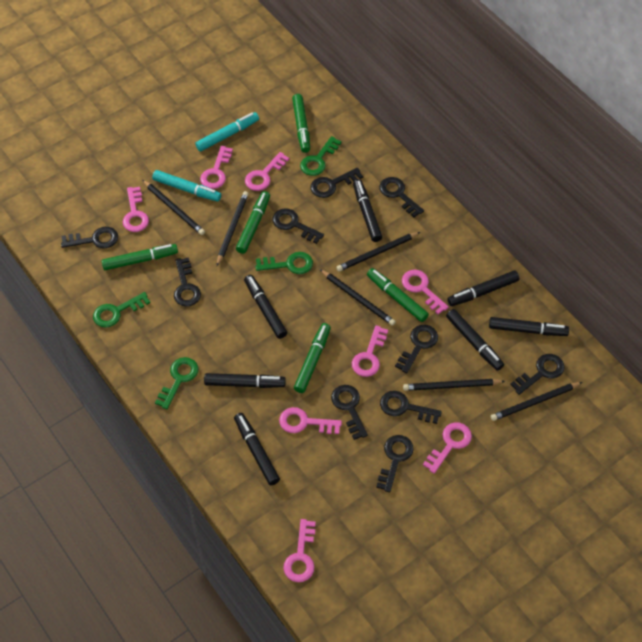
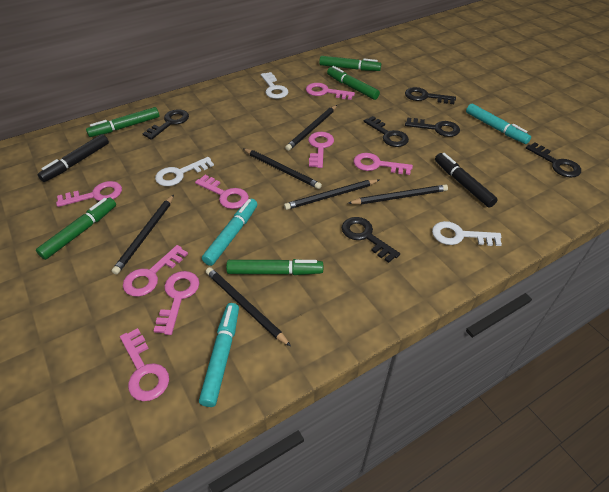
black key: 10 -> 6
black marker: 7 -> 2
green key: 4 -> 0
turquoise marker: 2 -> 3
white key: 0 -> 3

